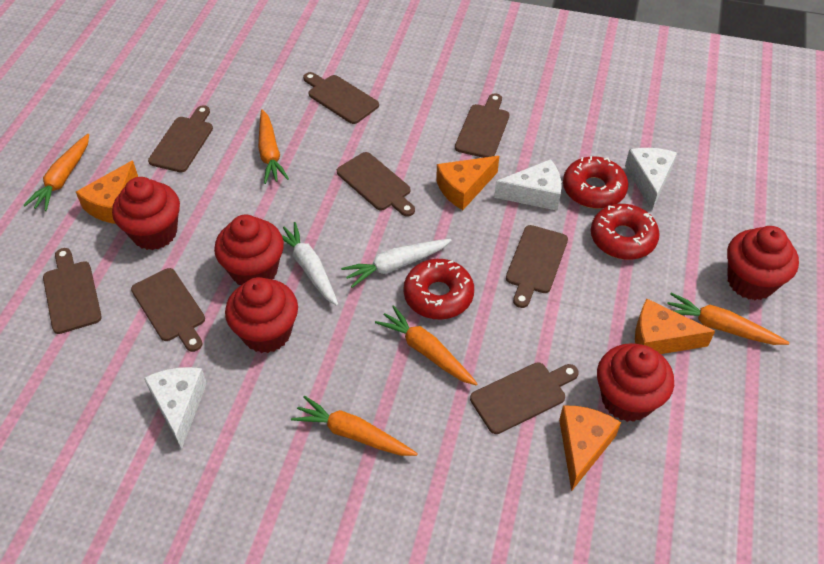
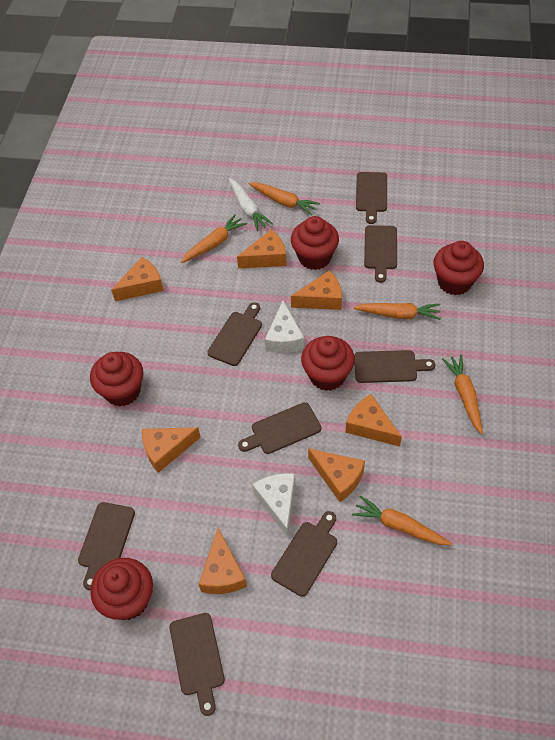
orange cheese: 4 -> 7
red donut: 3 -> 0
white carrot: 2 -> 1
white cheese: 3 -> 2

